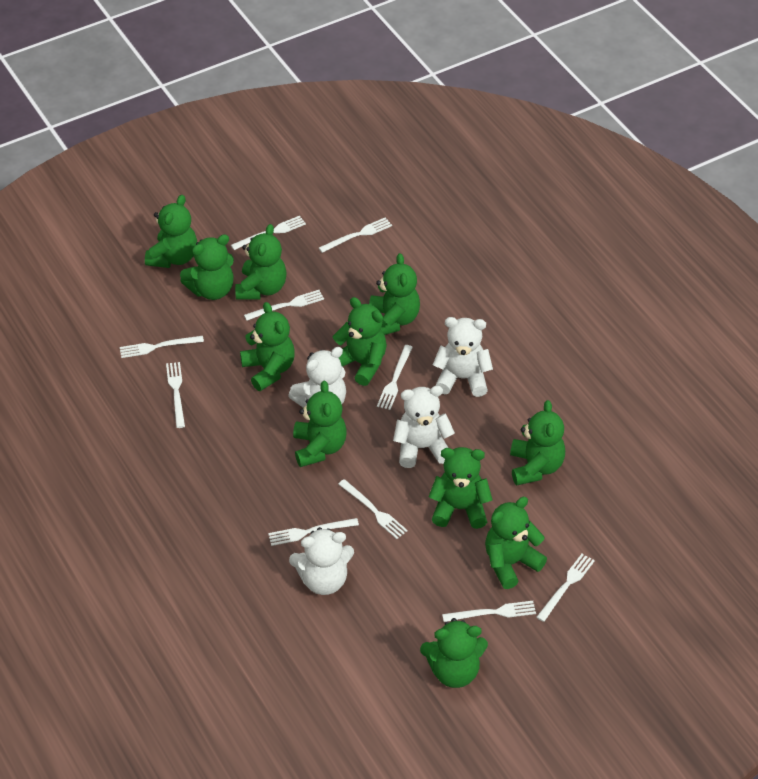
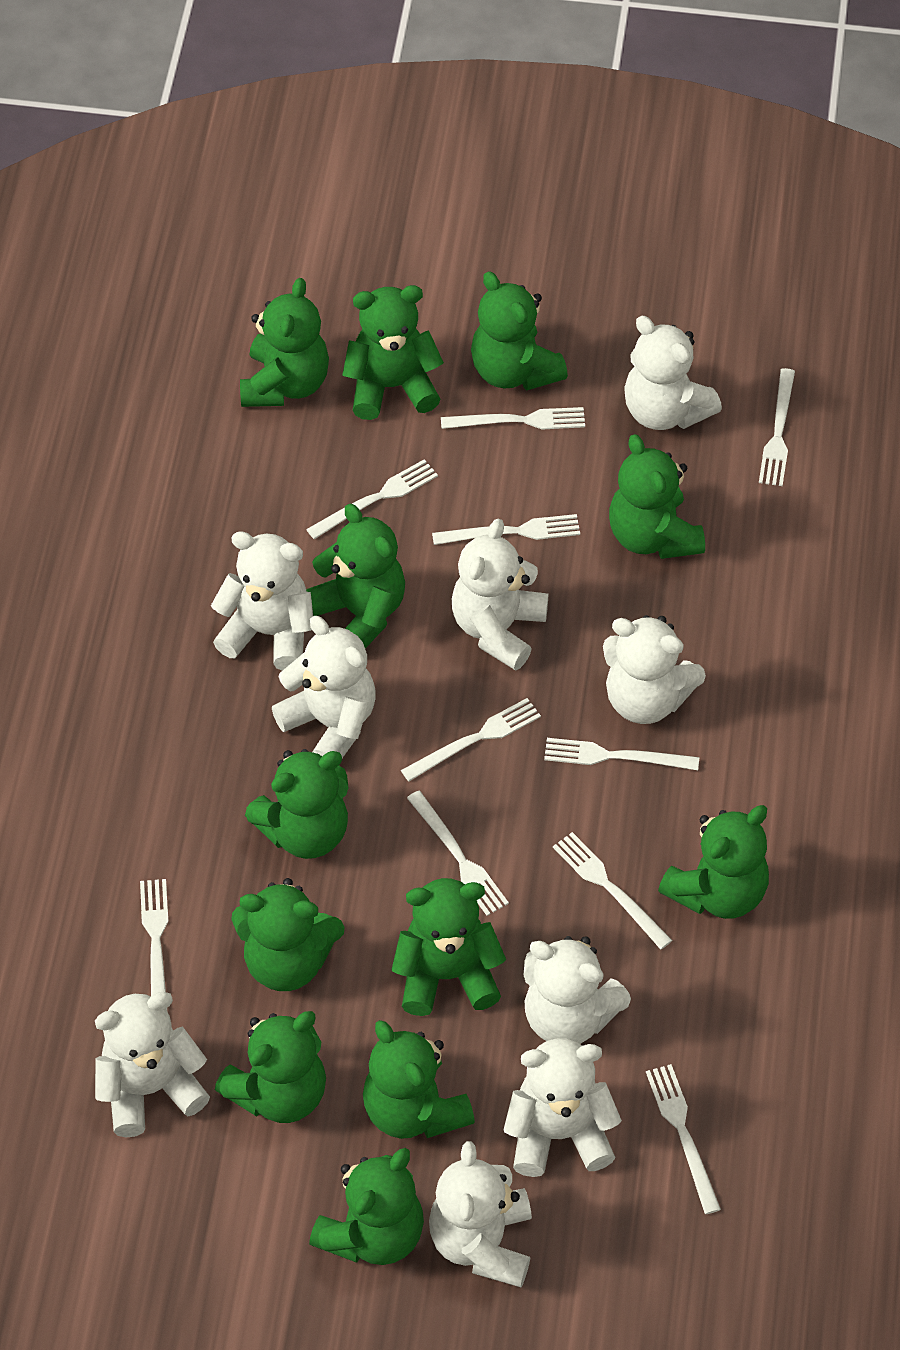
green teddy bear: 11 -> 12
white teddy bear: 4 -> 9

